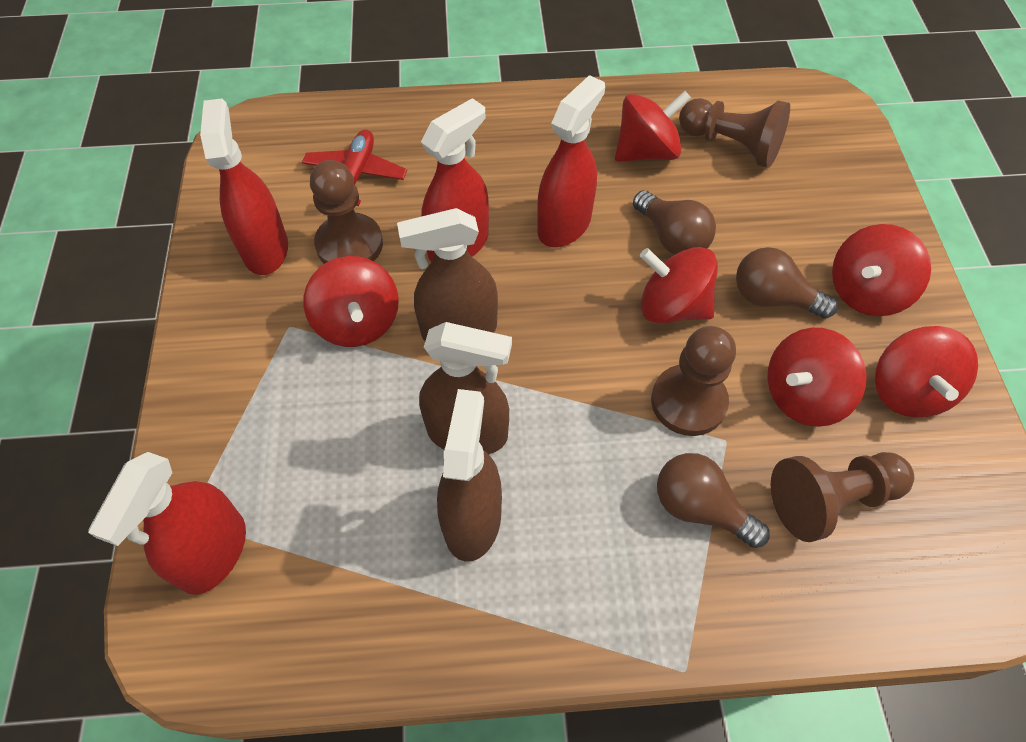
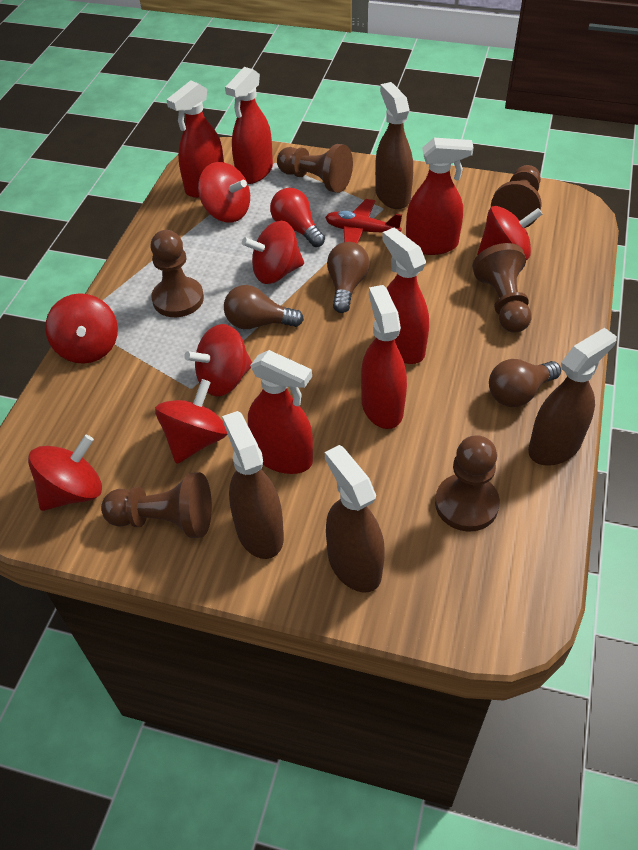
brown pawn: 4 -> 6
brown spray bottle: 3 -> 4
red light bulb: 0 -> 1
red spinning top: 6 -> 7
red spray bottle: 4 -> 6

